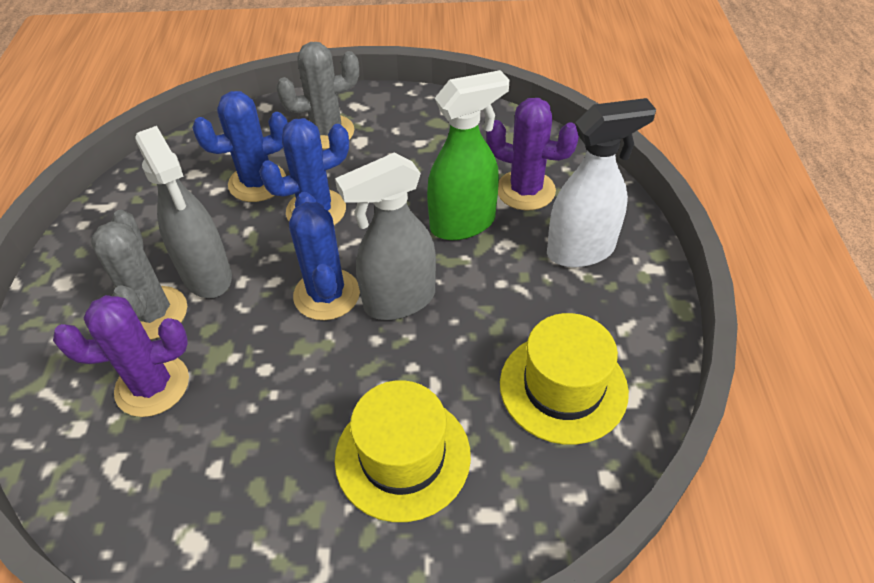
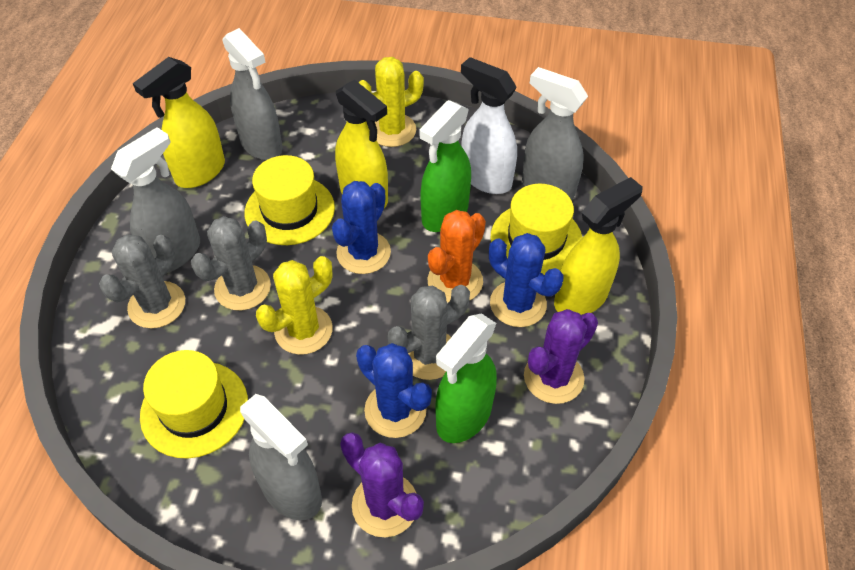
green spray bottle: 1 -> 2
grey cactus: 2 -> 3
grey spray bottle: 2 -> 4
orange cactus: 0 -> 1
yellow cactus: 0 -> 2
yellow hat: 2 -> 3
yellow spray bottle: 0 -> 3

